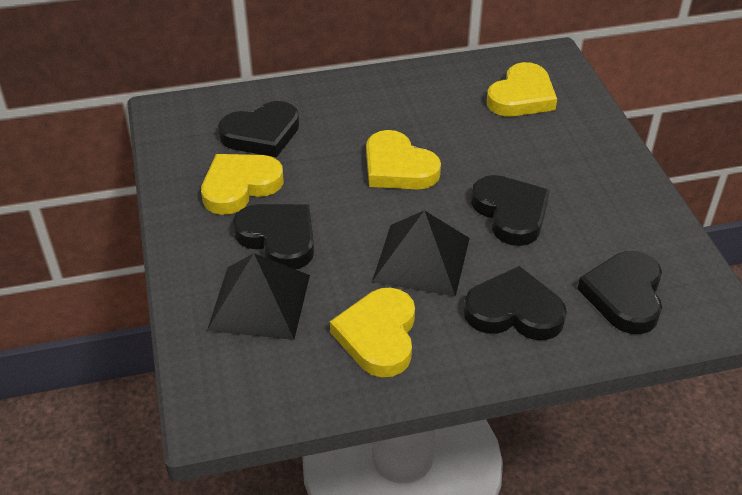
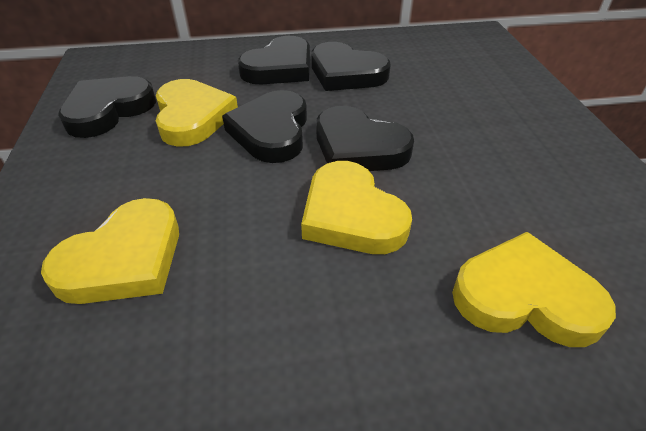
black pyramid: 2 -> 0

